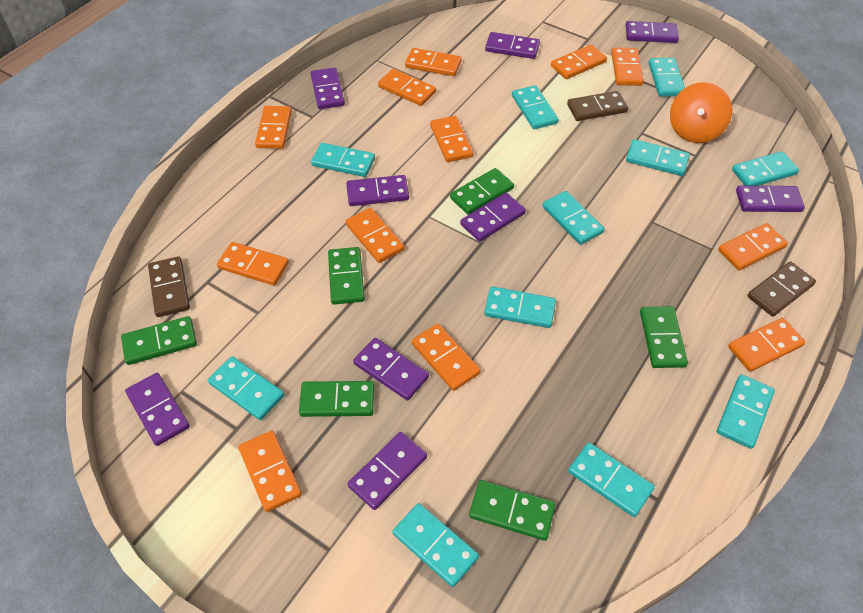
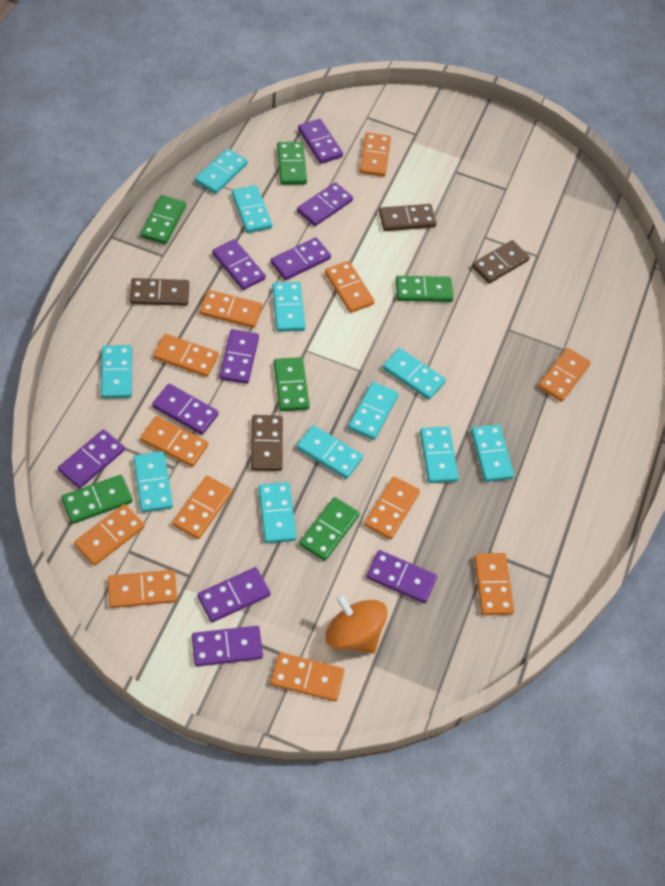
brown domino: 3 -> 4
purple domino: 9 -> 10

